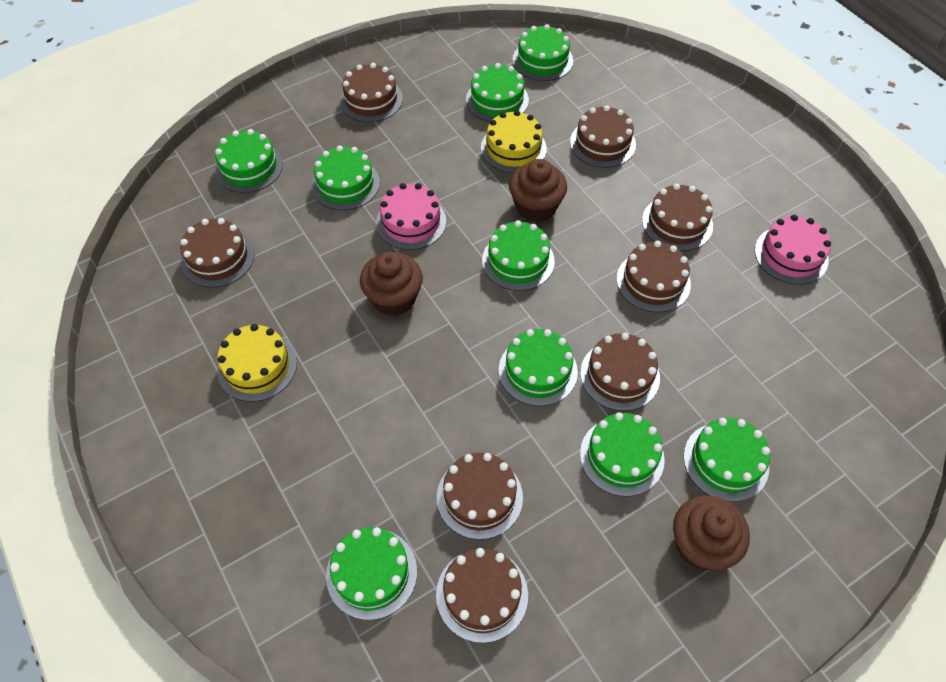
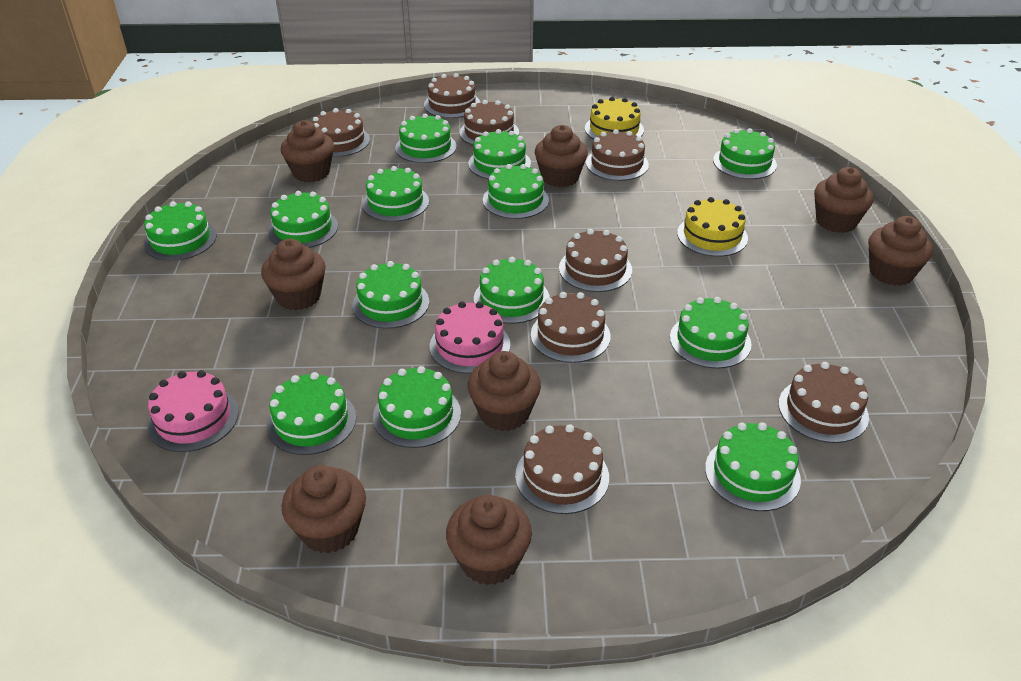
brown cupcake: 3 -> 8
green cake: 9 -> 13

